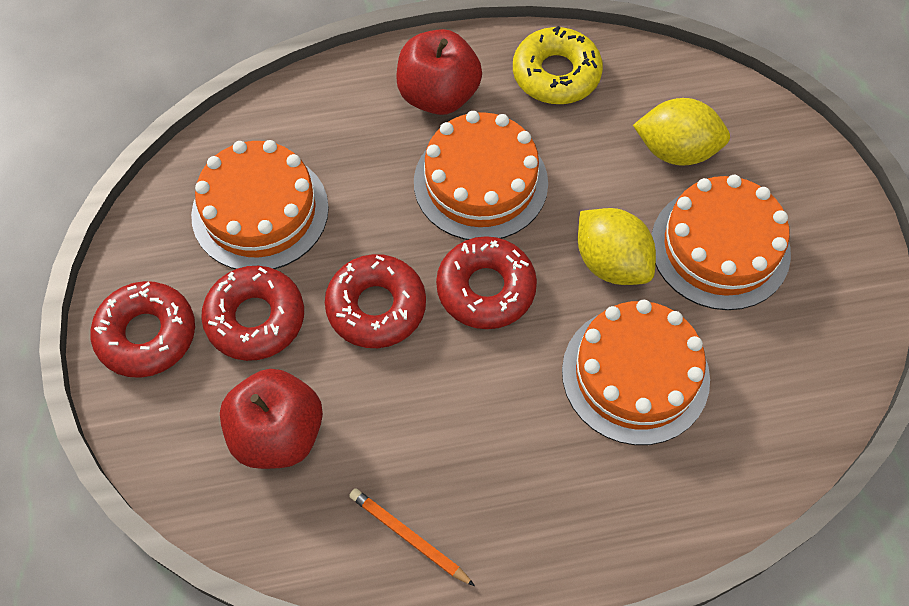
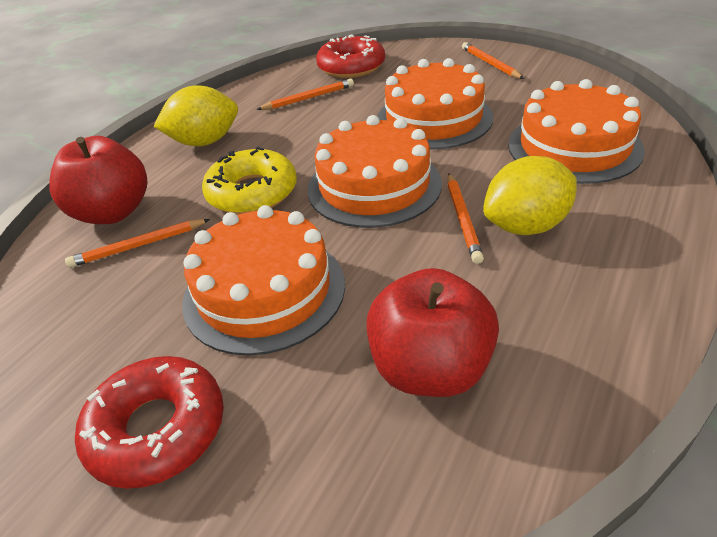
orange pencil: 1 -> 4
red donut: 4 -> 2

